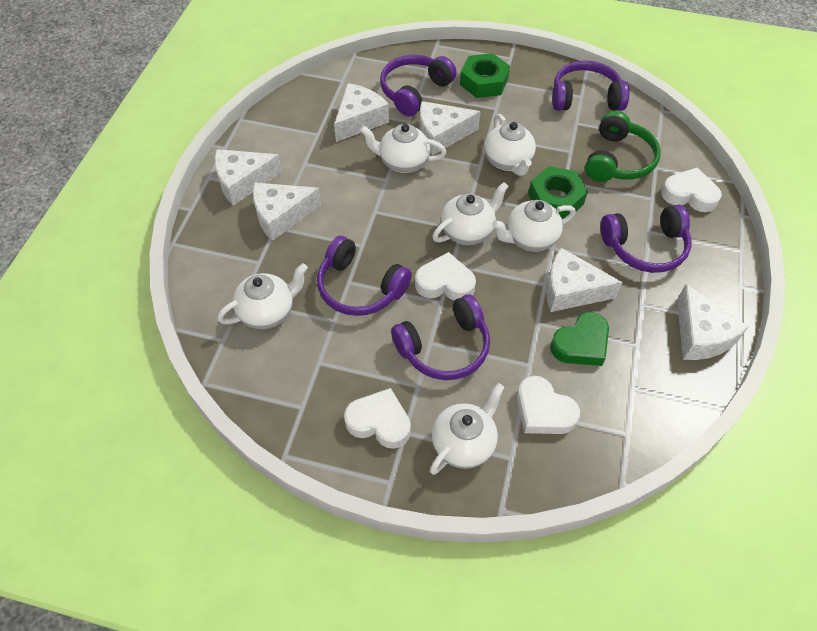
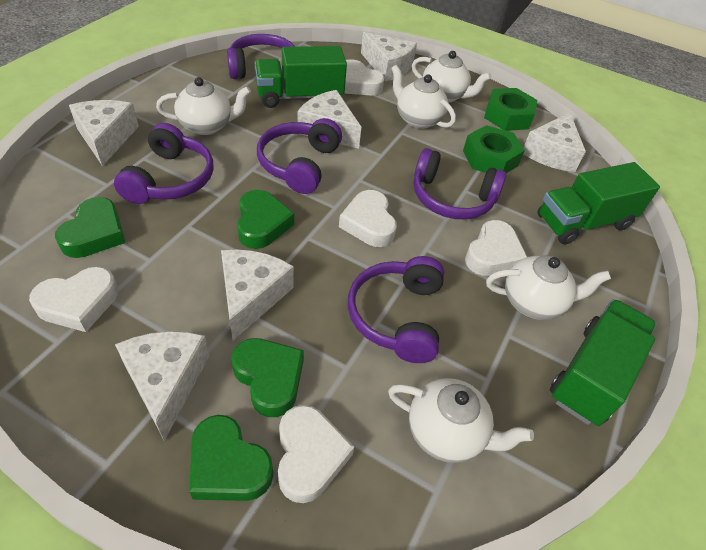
green headphones: 1 -> 0
green heart: 1 -> 4
green truck: 0 -> 3
white heart: 4 -> 5
white teapot: 6 -> 5

